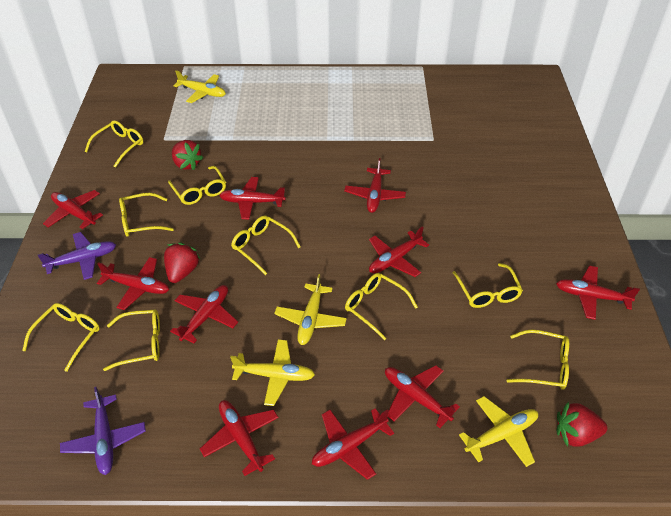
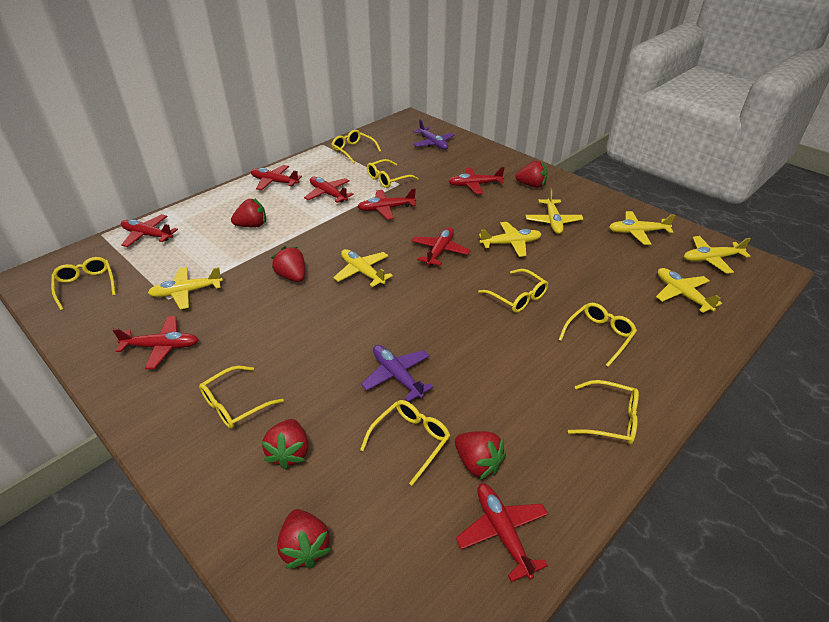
red plane: 10 -> 8
red strawberry: 3 -> 6
yellow glasses: 9 -> 8
yellow plane: 4 -> 7

